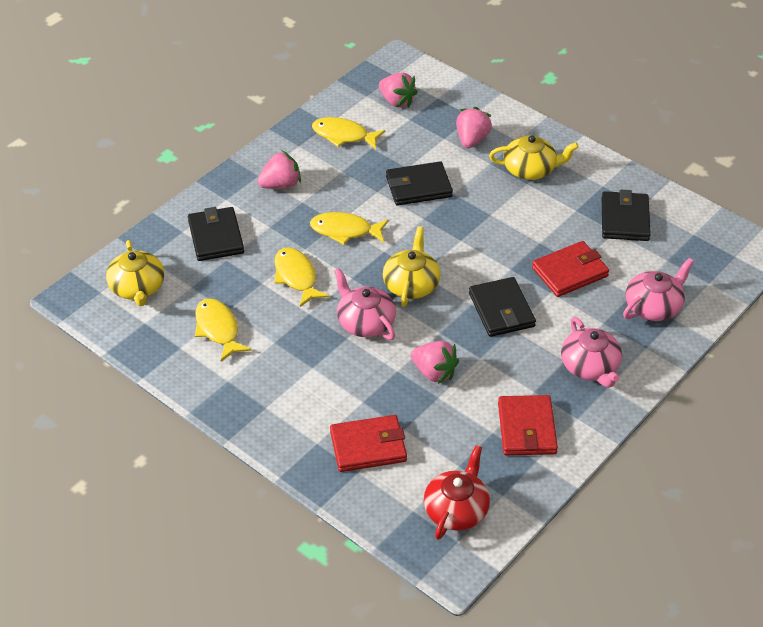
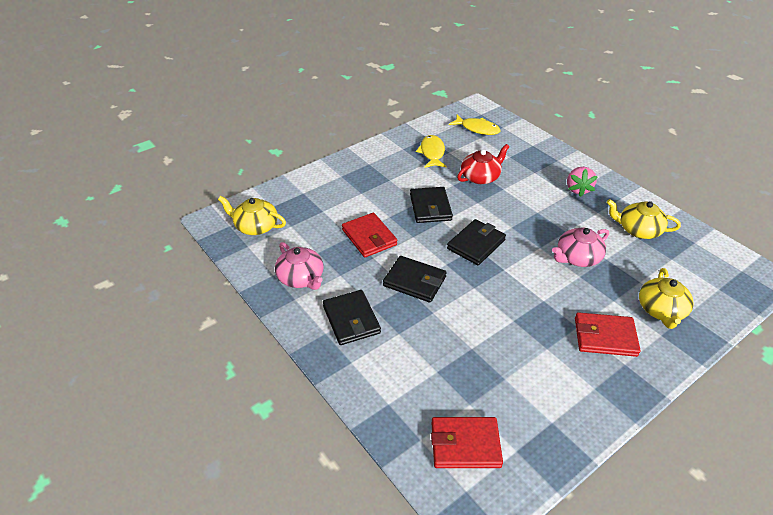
pink strawberry: 4 -> 1
pink teapot: 3 -> 2
yellow fish: 4 -> 2

